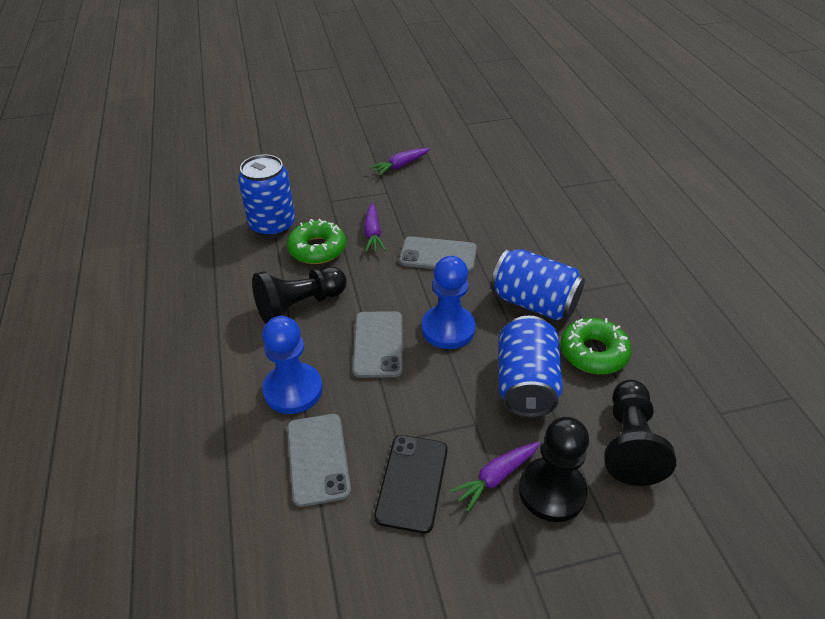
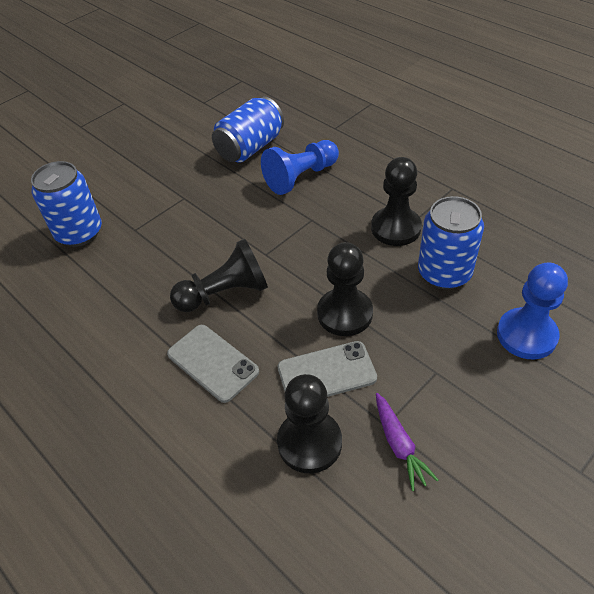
black pawn: 3 -> 4
black phone: 1 -> 0
green donut: 2 -> 0
grey phone: 3 -> 2
purple carrot: 3 -> 1

